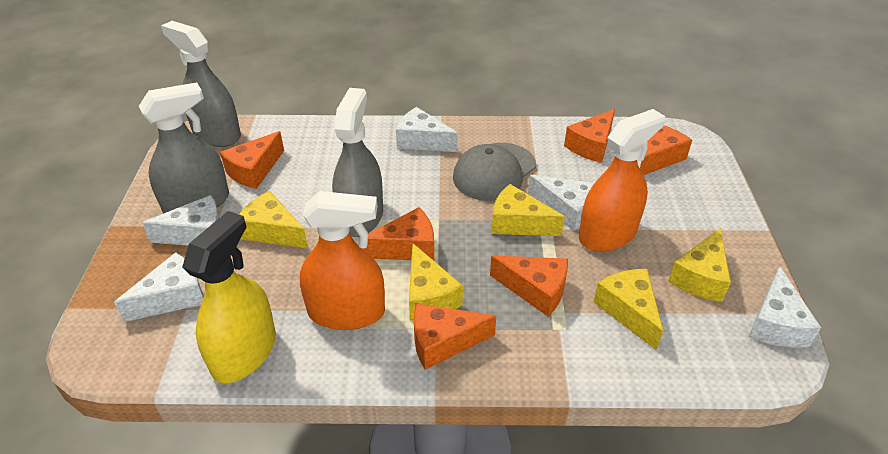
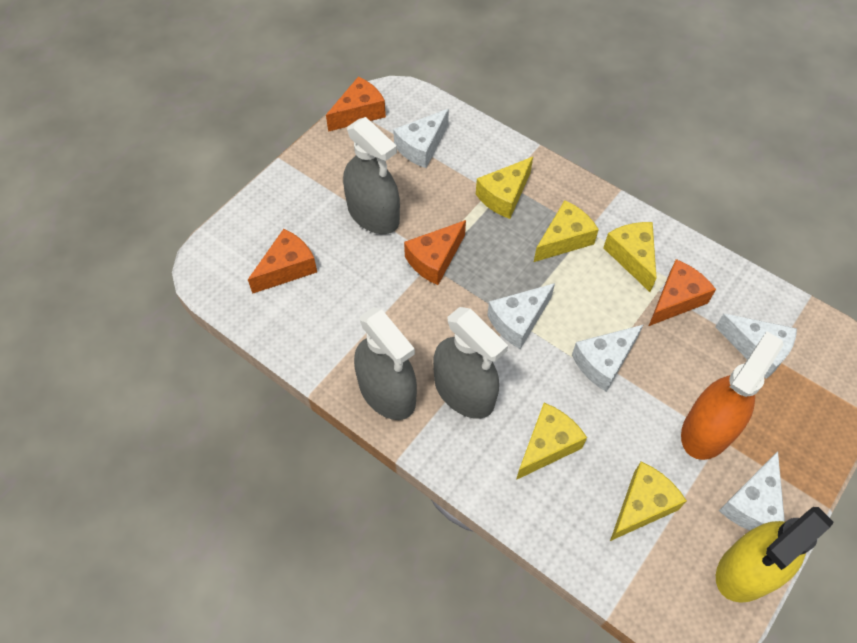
grey cap: 1 -> 0
orange cheese: 6 -> 4
orange spray bottle: 2 -> 1

